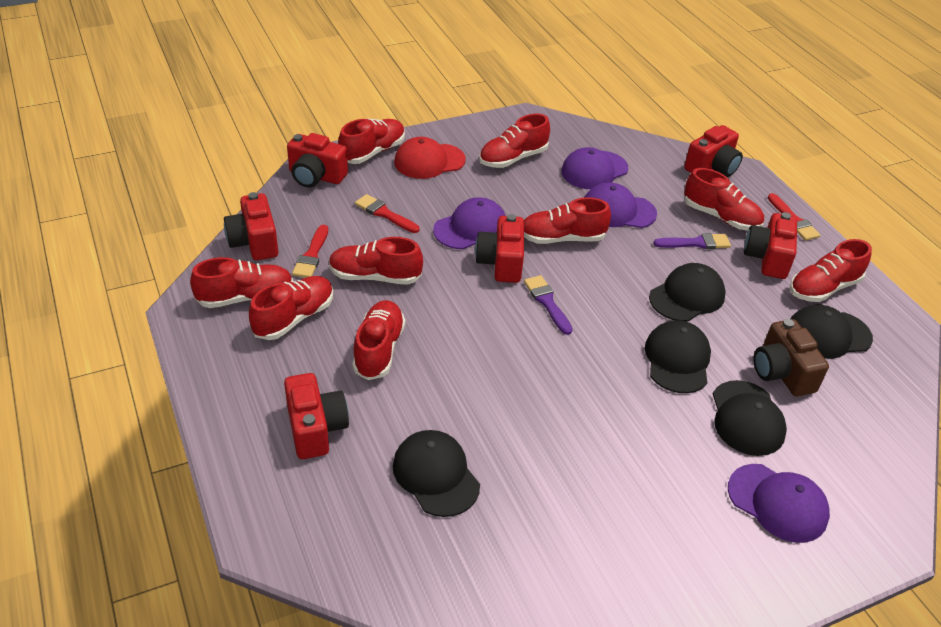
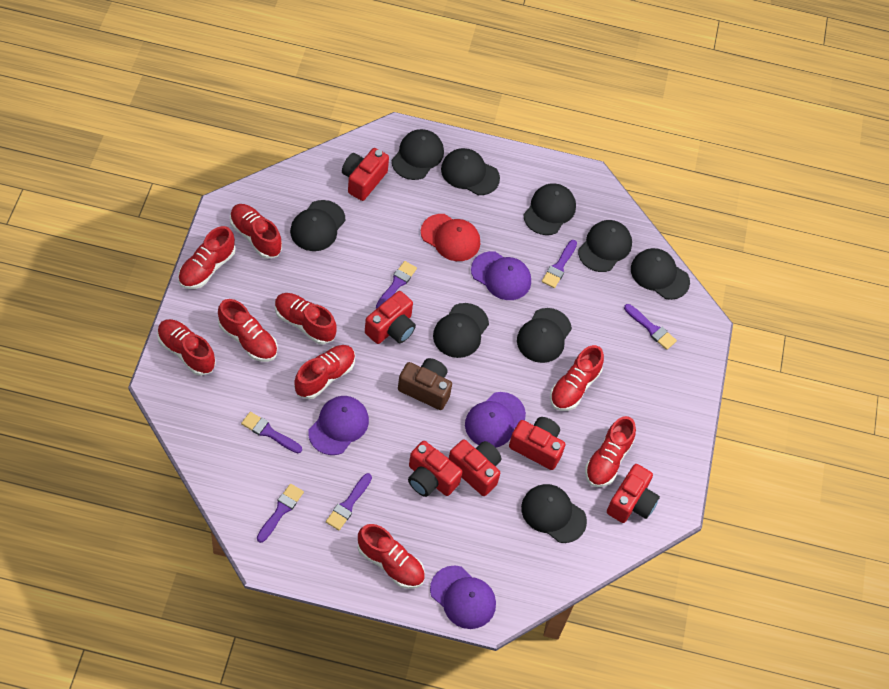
black cap: 5 -> 9
purple brush: 2 -> 6
red brush: 3 -> 0

